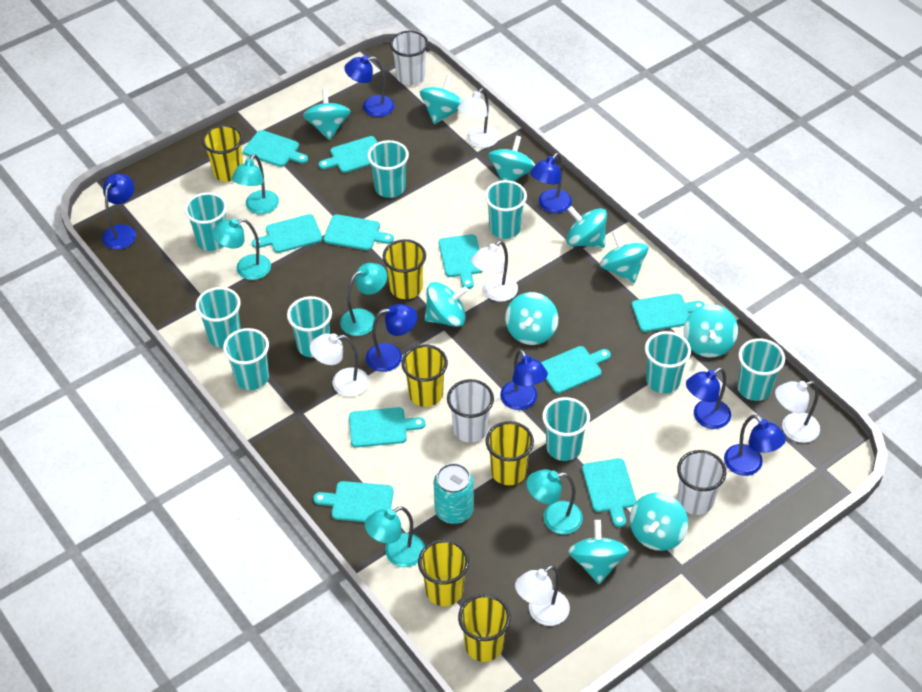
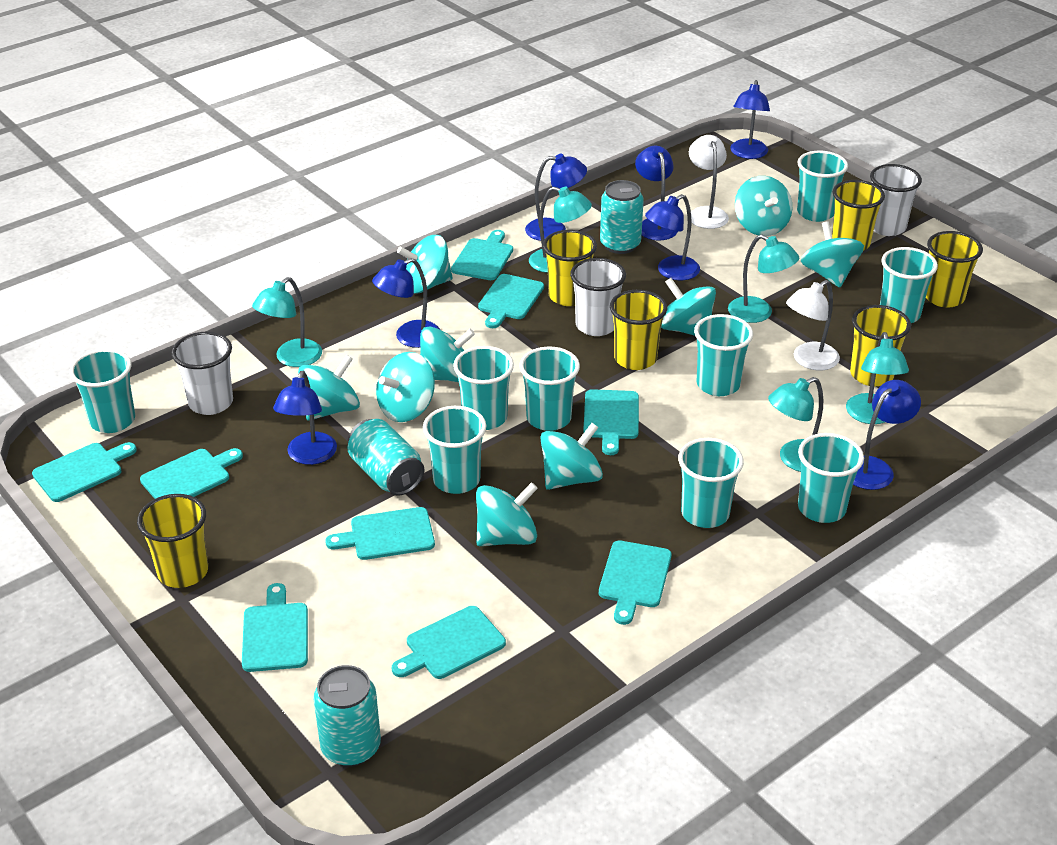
turquoise can: 1 -> 3
turquoise cutting board: 10 -> 9
turquoise spinning top: 10 -> 9
white lamp: 5 -> 2

